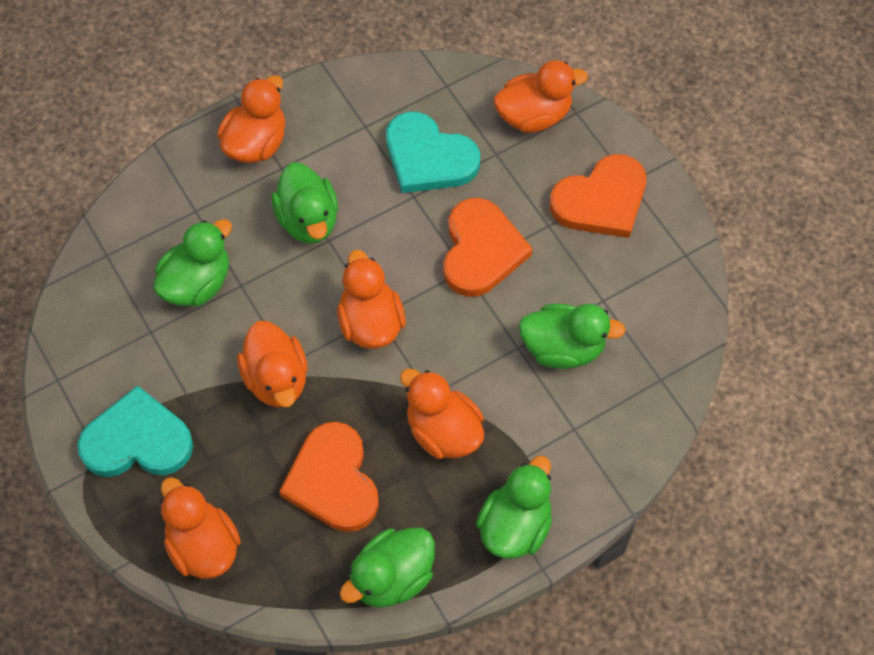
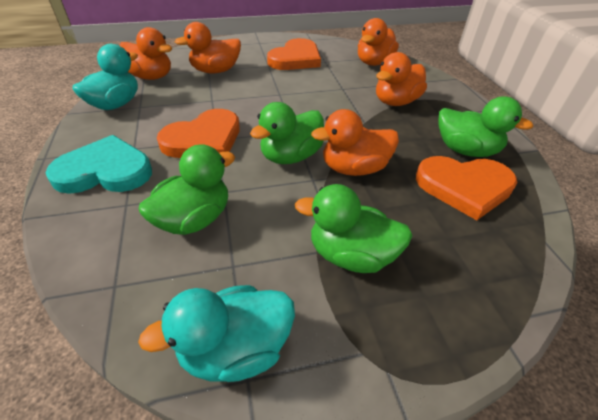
green duck: 5 -> 4
orange duck: 6 -> 5
turquoise duck: 0 -> 2
turquoise heart: 2 -> 1

